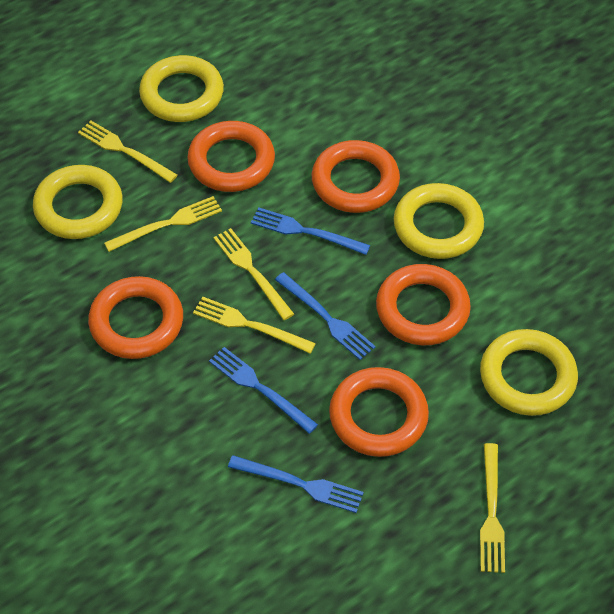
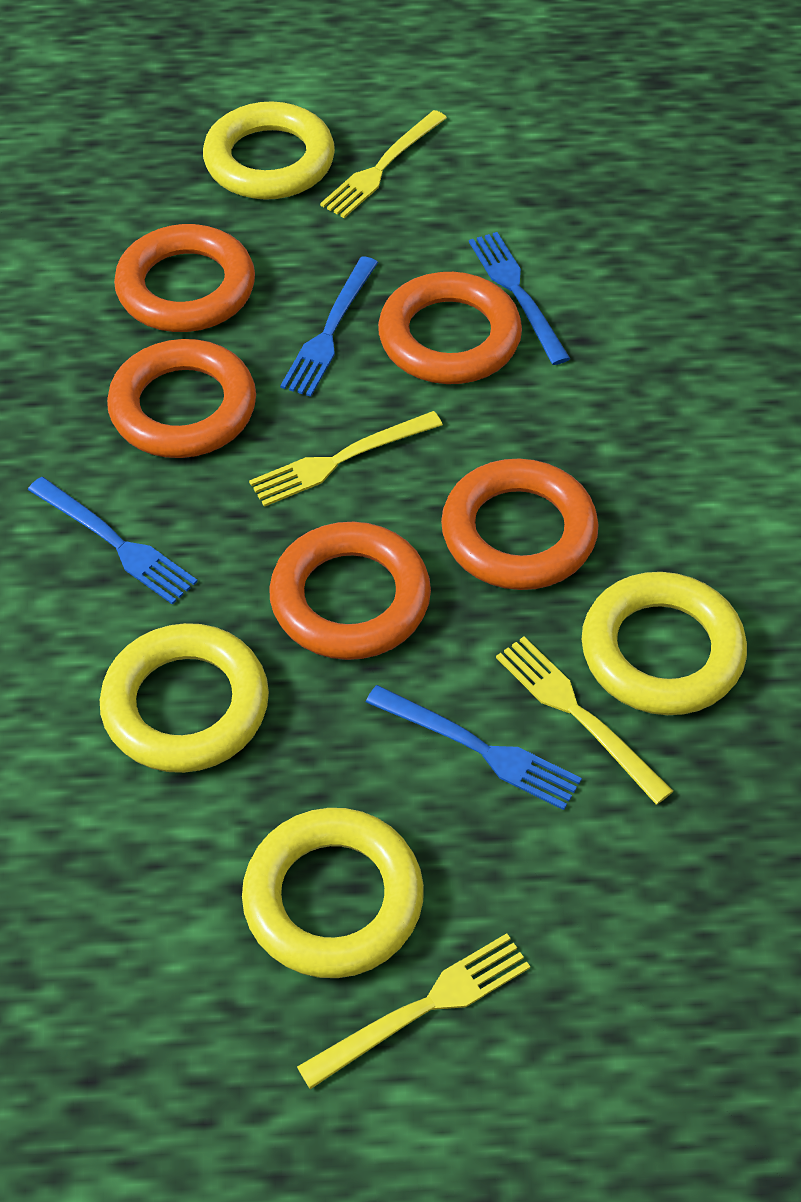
yellow fork: 5 -> 4

